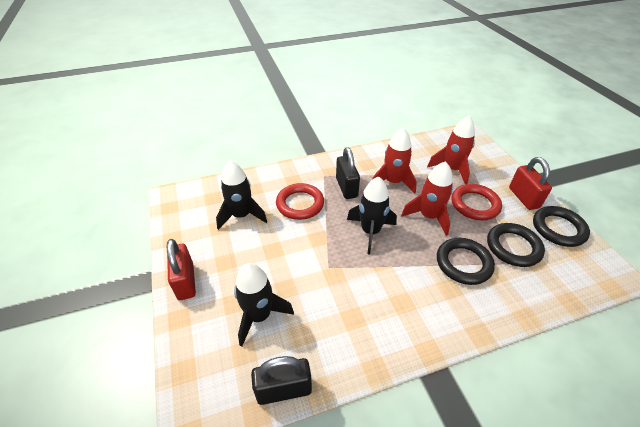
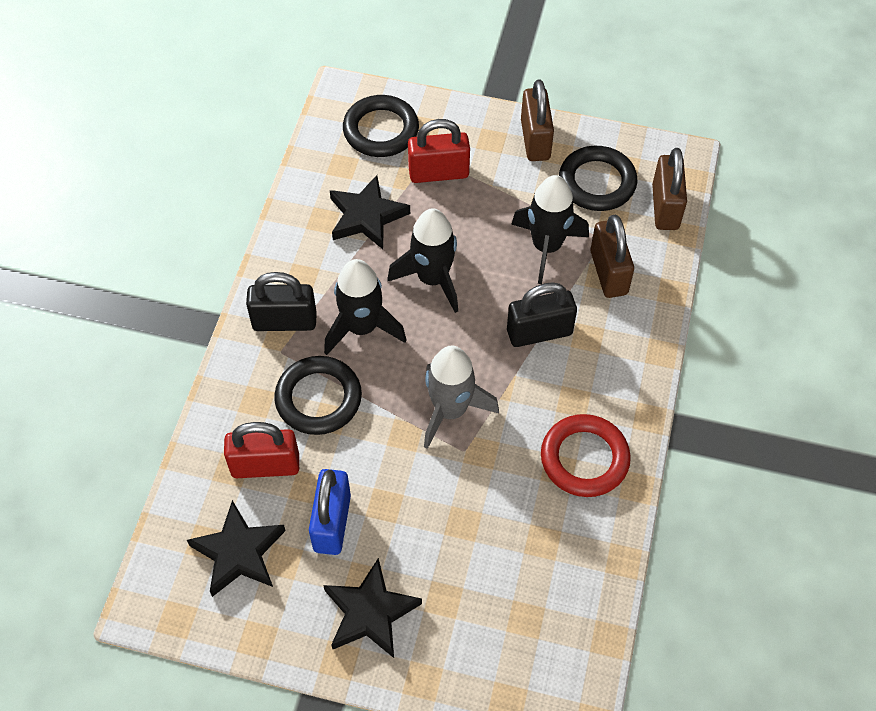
black star: 0 -> 3
blue padlock: 0 -> 1
brown padlock: 0 -> 3
grey rocket: 0 -> 1
red ring: 2 -> 1
red rocket: 3 -> 0

